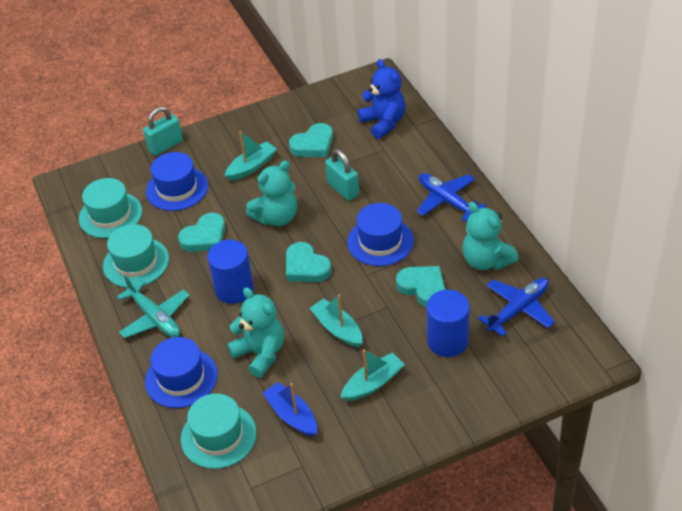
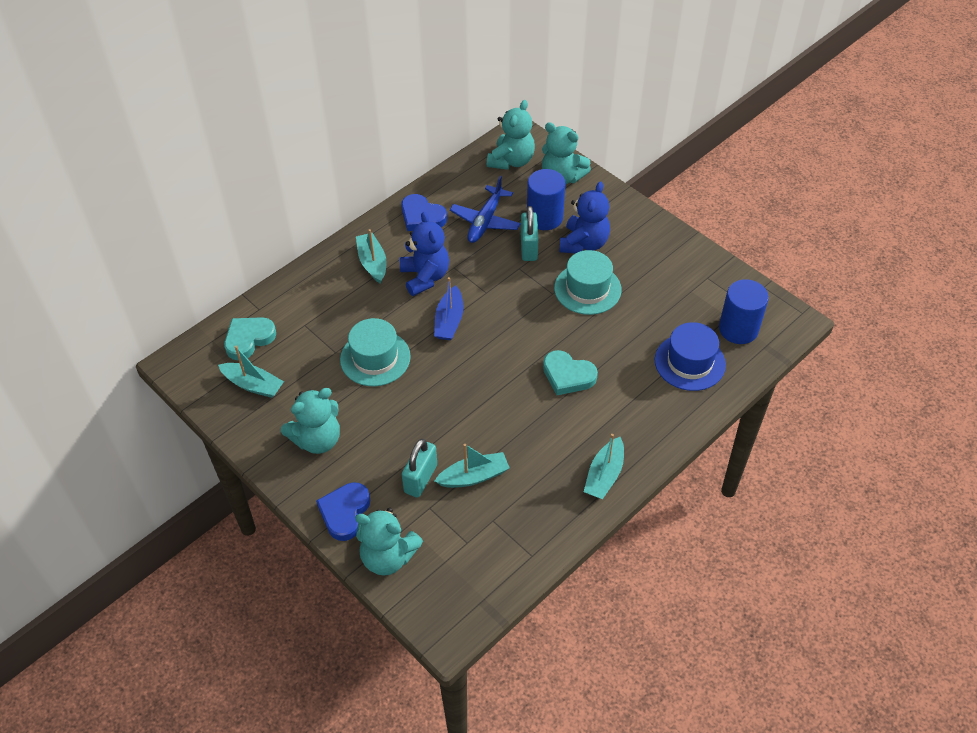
blue hat: 3 -> 1
blue heart: 0 -> 2
blue plane: 2 -> 1
blue teddy bear: 1 -> 2
turquoise boat: 3 -> 4
turquoise hat: 3 -> 2
turquoise heart: 4 -> 2
turquoise plane: 1 -> 0
turquoise teddy bear: 3 -> 4

